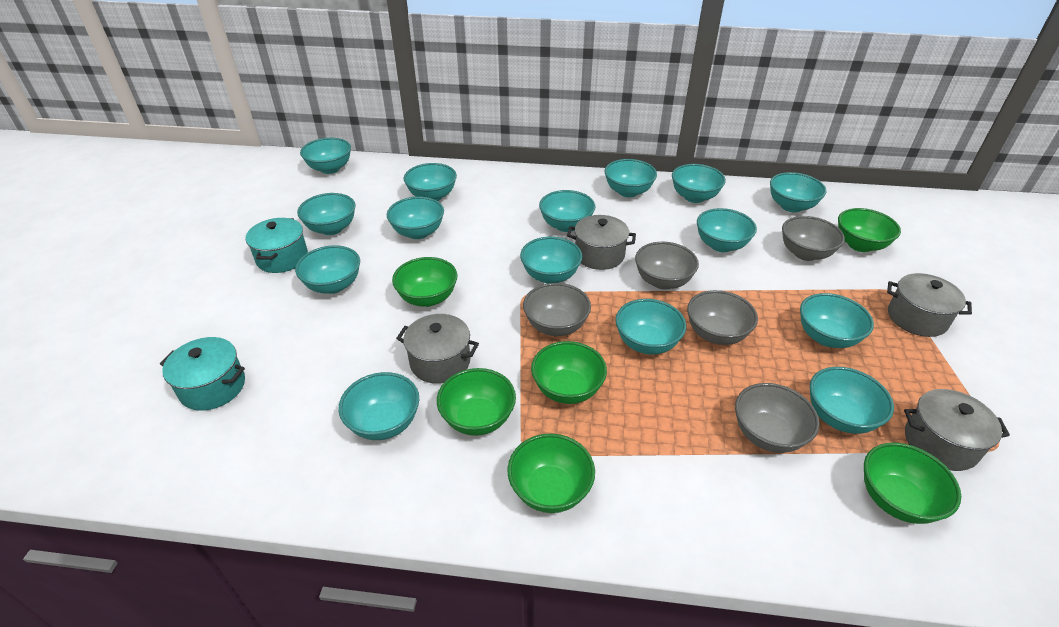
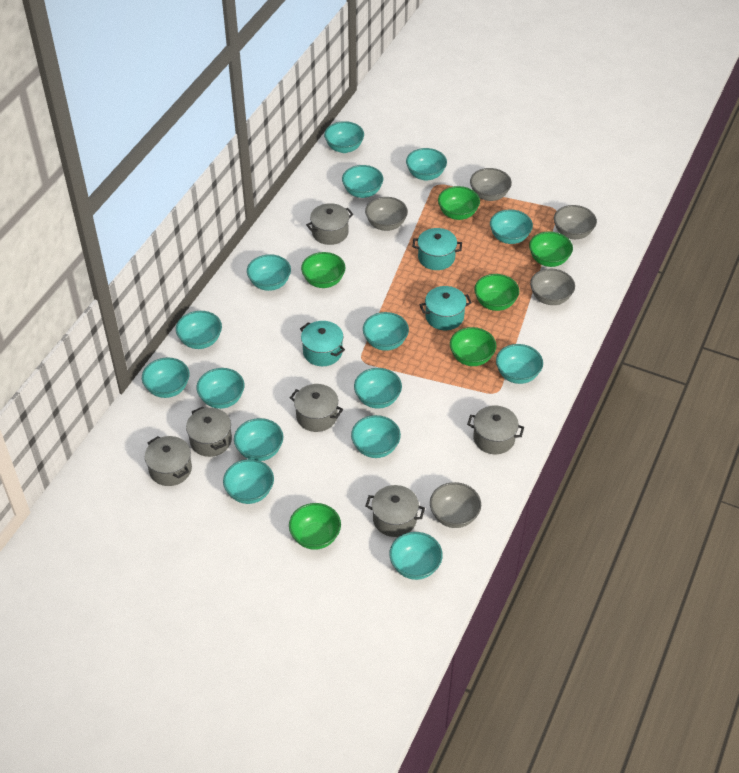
grey pot: 4 -> 6
turquoise pot: 2 -> 3

